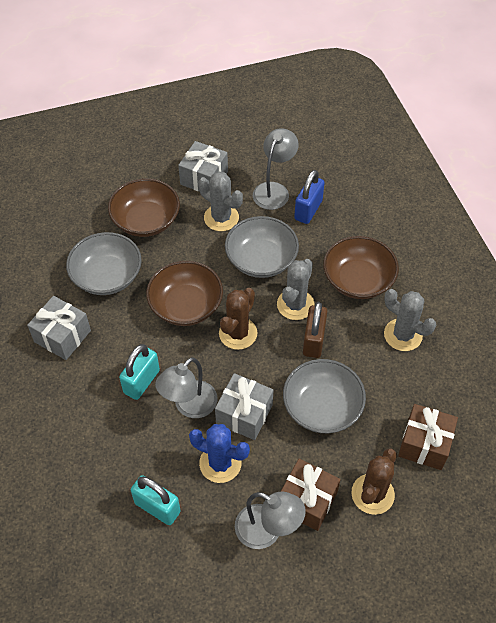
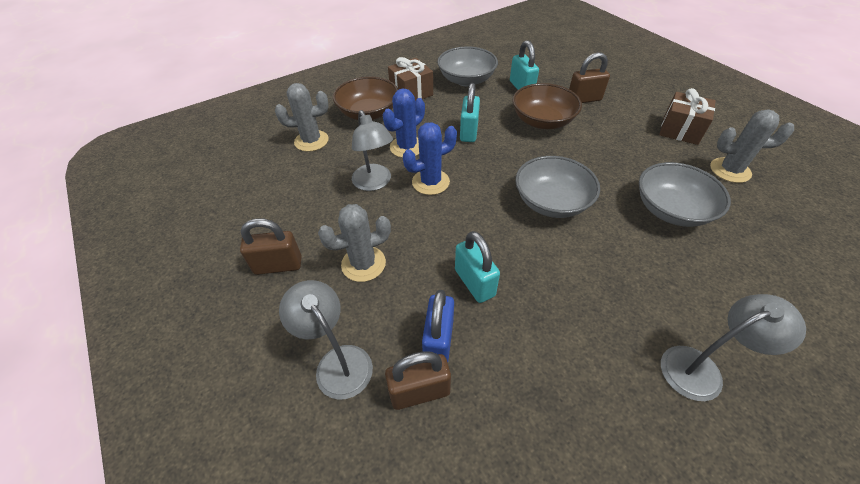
blue cactus: 1 -> 2
brown bowl: 3 -> 2
brown cactus: 2 -> 0
brown padlock: 1 -> 3
grey gift: 3 -> 0
turquoise padlock: 2 -> 3

